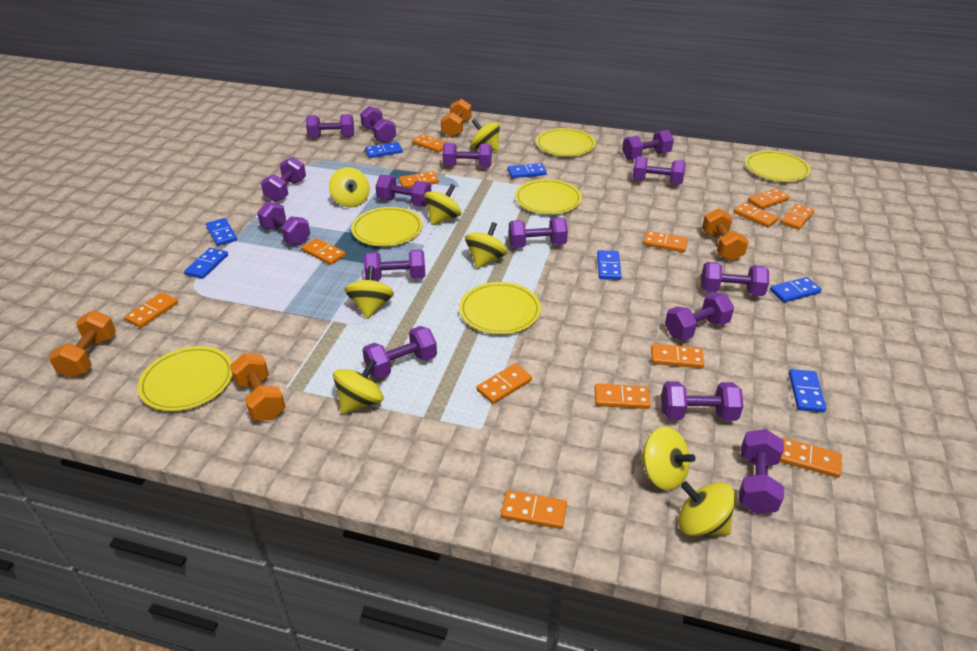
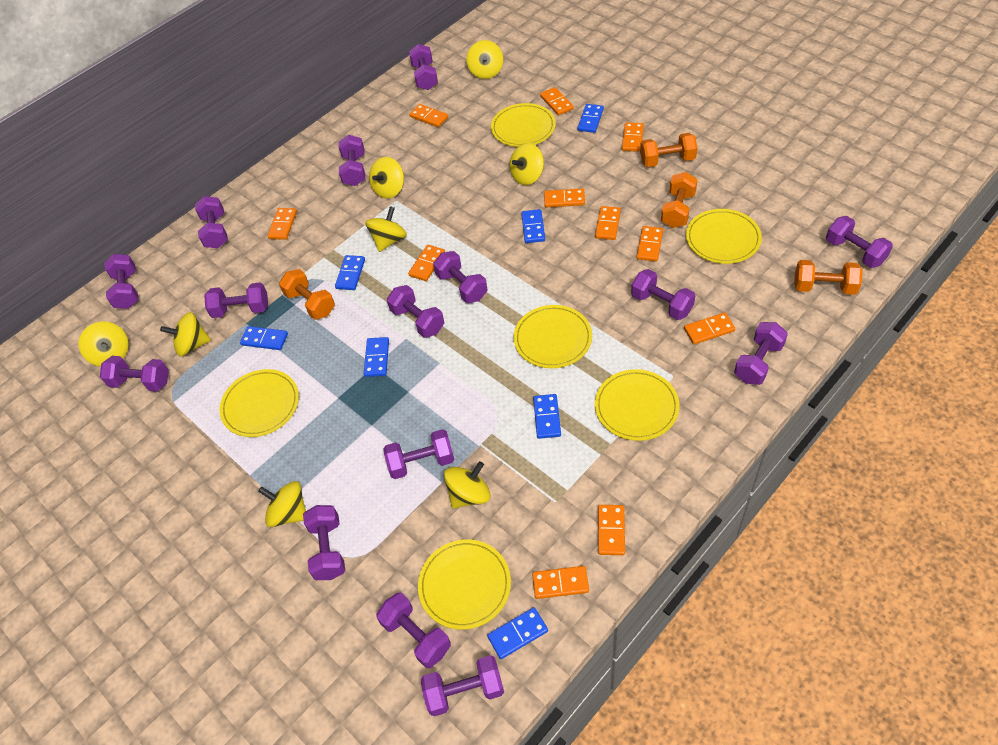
orange domino: 13 -> 11

